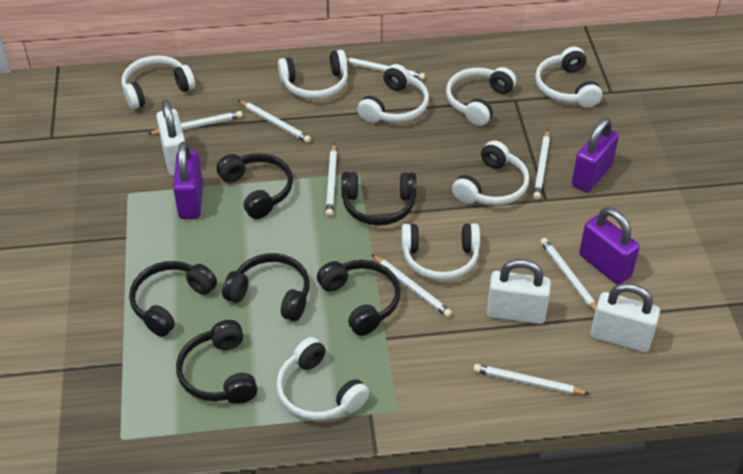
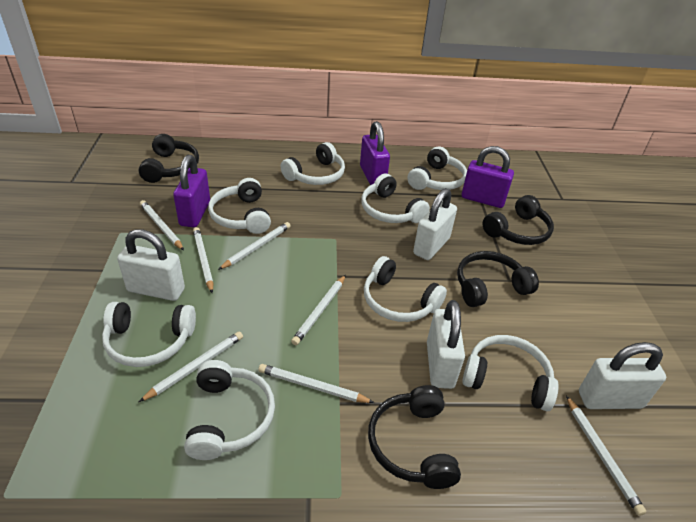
black headphones: 6 -> 4
white padlock: 3 -> 4
white pencil: 8 -> 7

